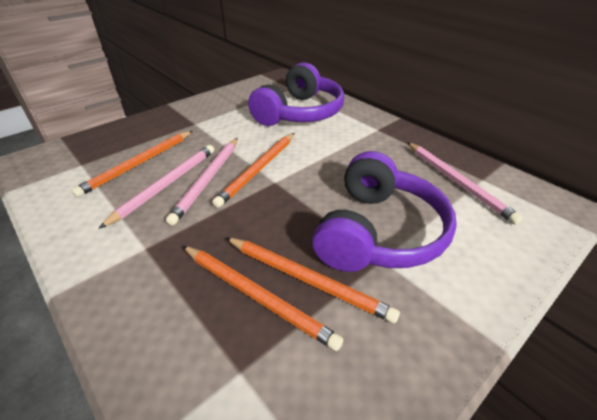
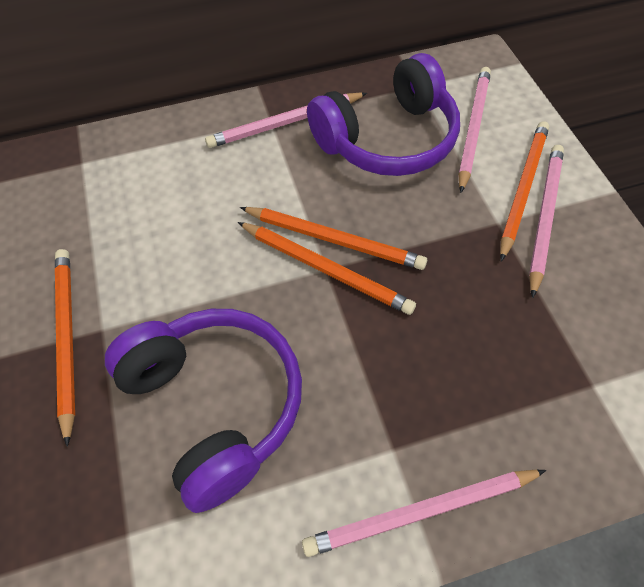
pink pencil: 3 -> 4

